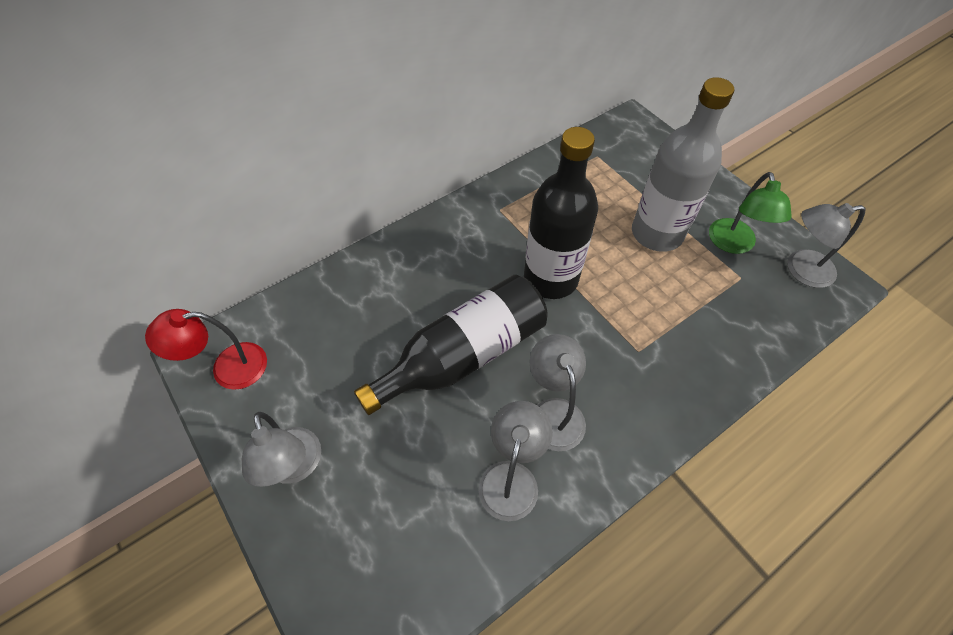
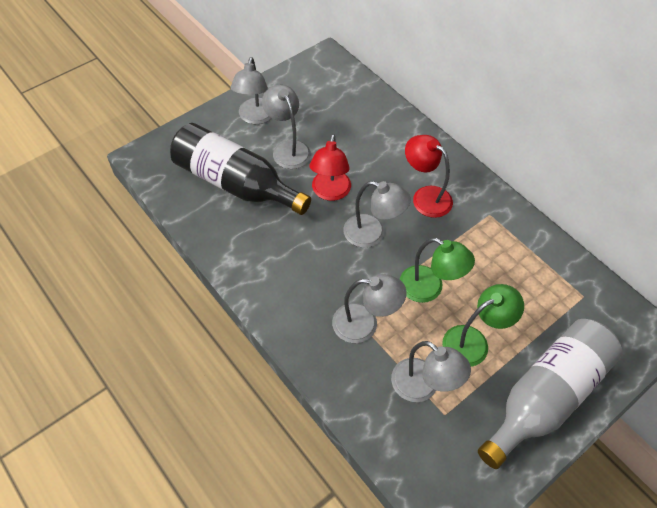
black bottle: 2 -> 1
green lamp: 1 -> 2
grey lamp: 4 -> 5
red lamp: 1 -> 2

